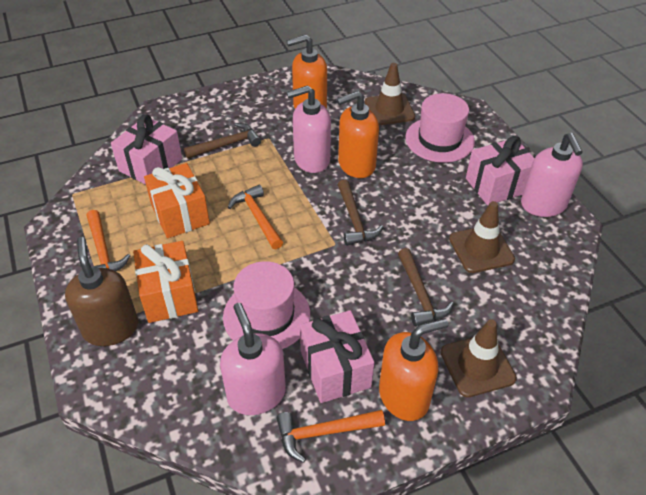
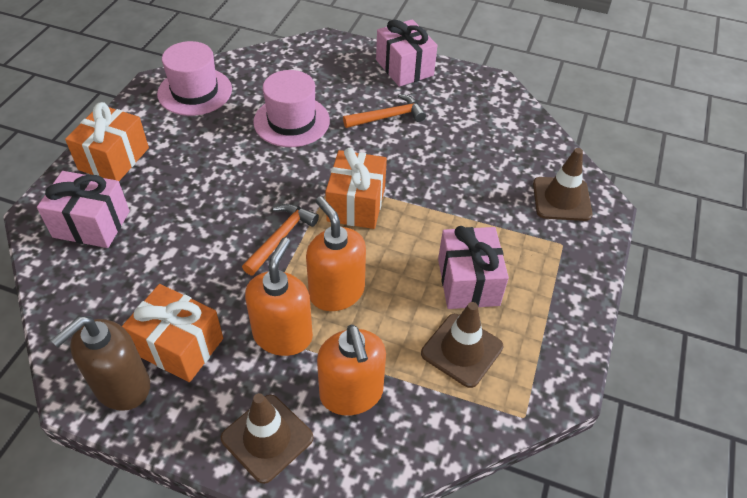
brown hammer: 3 -> 0
orange gift: 2 -> 3
orange hammer: 3 -> 2
pink soap dispenser: 3 -> 0

